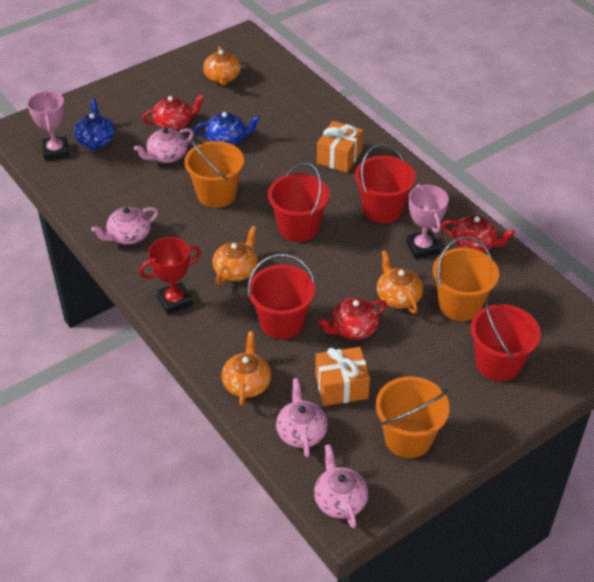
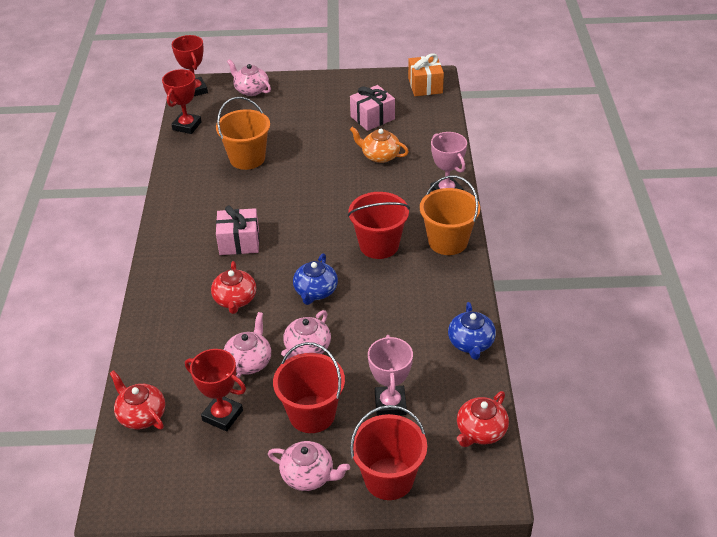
orange bucket: 3 -> 2
orange gift: 2 -> 1
orange teapot: 4 -> 1
pink gift: 0 -> 2
red bucket: 4 -> 3
red trophy: 1 -> 3

